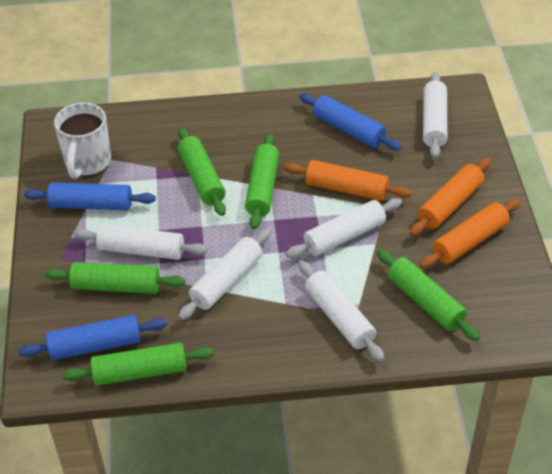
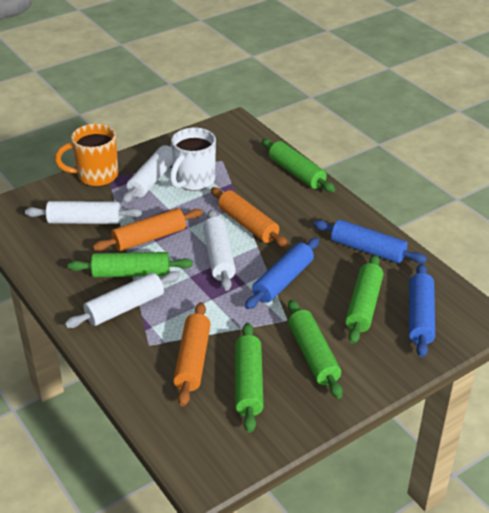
orange mug: 0 -> 1
white rolling pin: 5 -> 4

